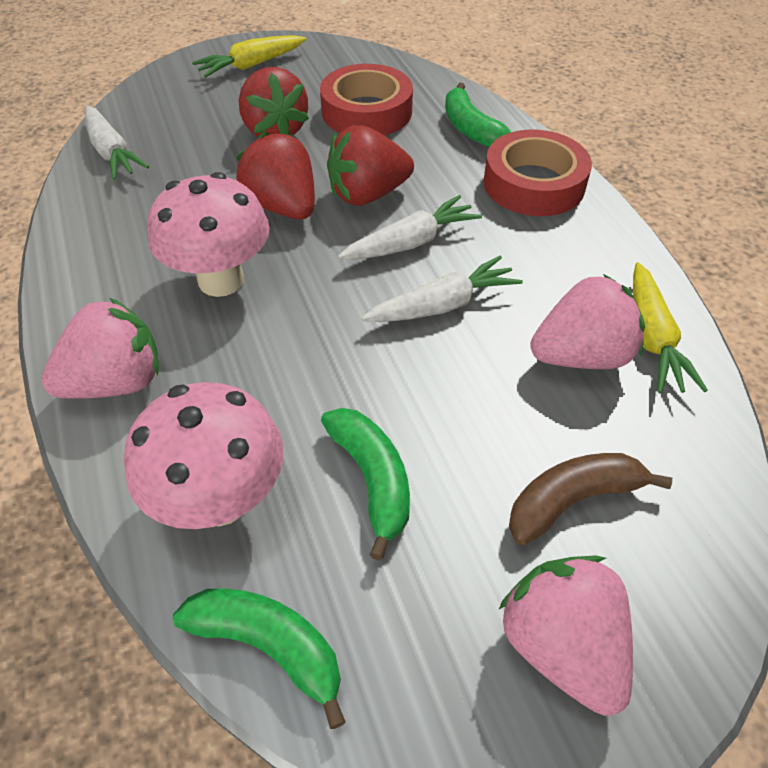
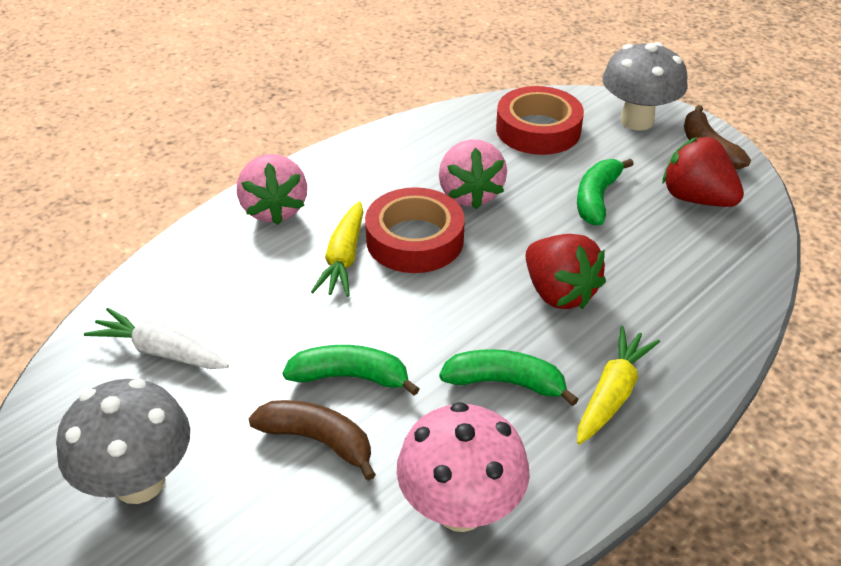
brown banana: 1 -> 2
grey mushroom: 0 -> 2
pink mushroom: 2 -> 1
pink strawberry: 3 -> 2
red strawberry: 3 -> 2
white carrot: 3 -> 1

